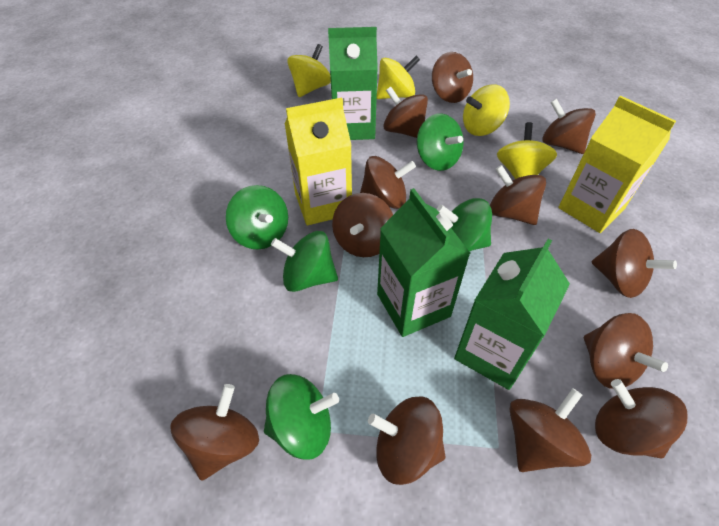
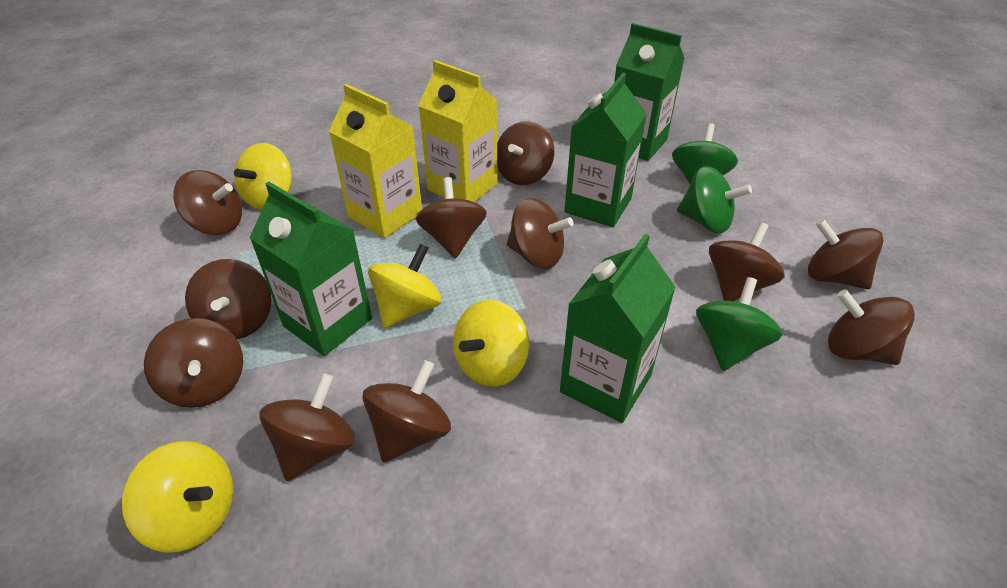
brown spinning top: 12 -> 11
green carton: 3 -> 4
green spinning top: 5 -> 3

